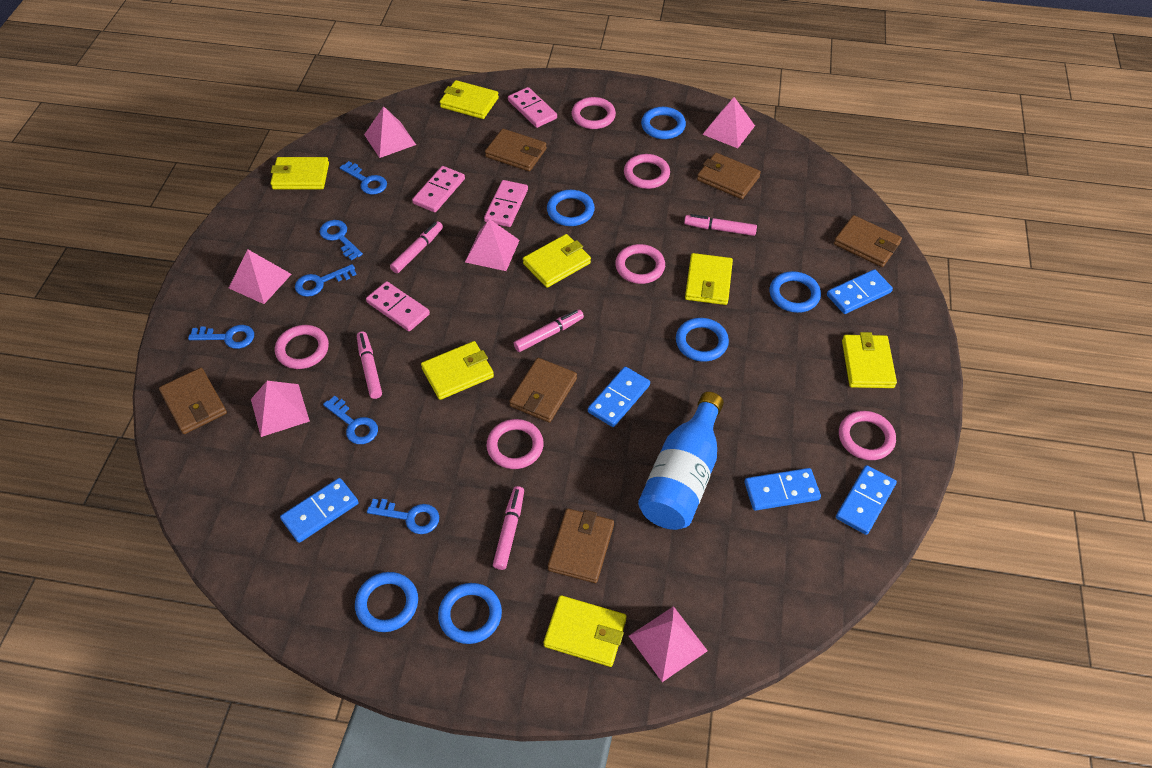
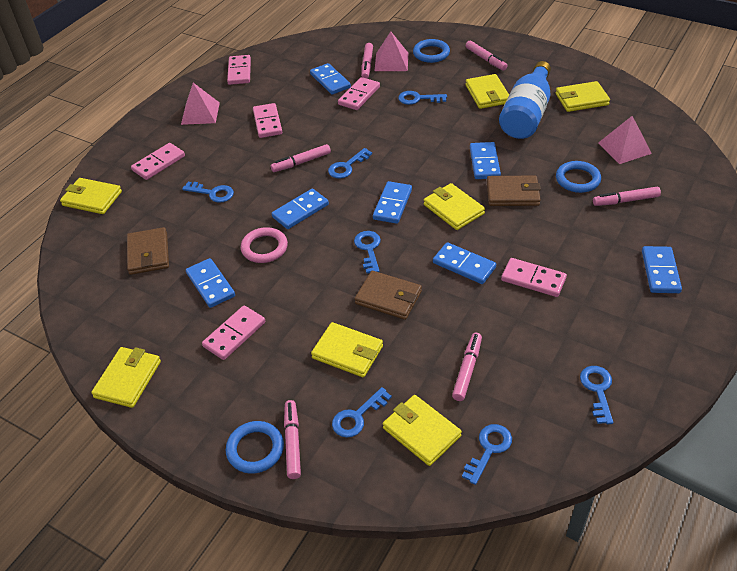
blue domino: 5 -> 7
blue key: 6 -> 7
blue ring: 6 -> 3
brown wallet: 6 -> 3
pink domino: 4 -> 6
pink marker: 5 -> 6
pink pyramid: 6 -> 3
pink ring: 6 -> 1

